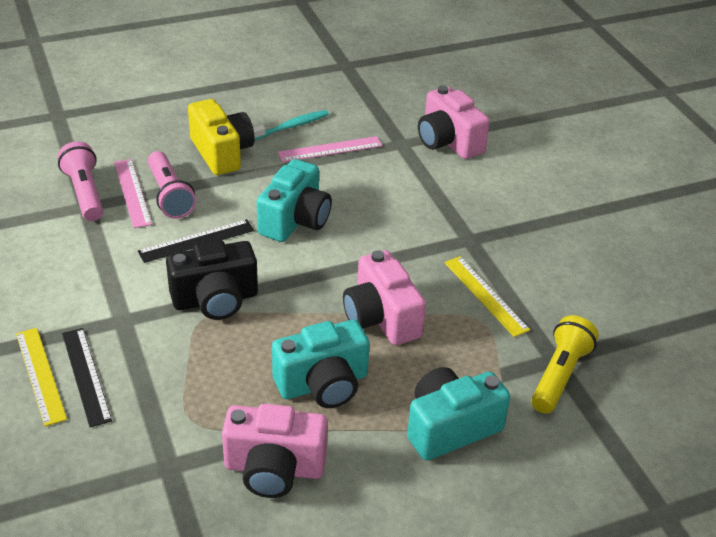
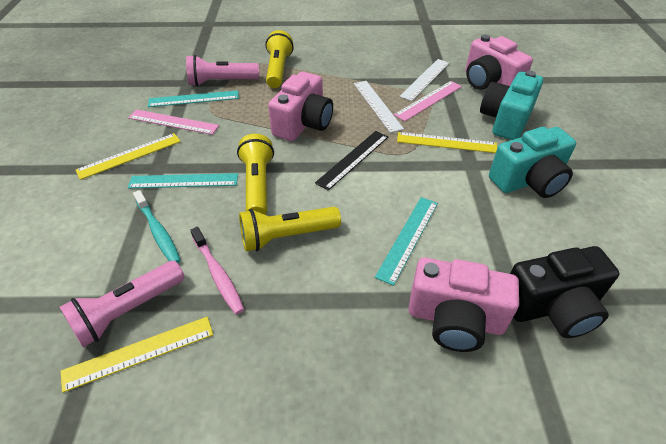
black ruler: 2 -> 1
pink toothbrush: 0 -> 1
turquoise camera: 3 -> 2
turquoise ruler: 0 -> 3
white ruler: 0 -> 2
yellow camera: 1 -> 0
yellow flashlight: 1 -> 3
yellow ruler: 2 -> 3

